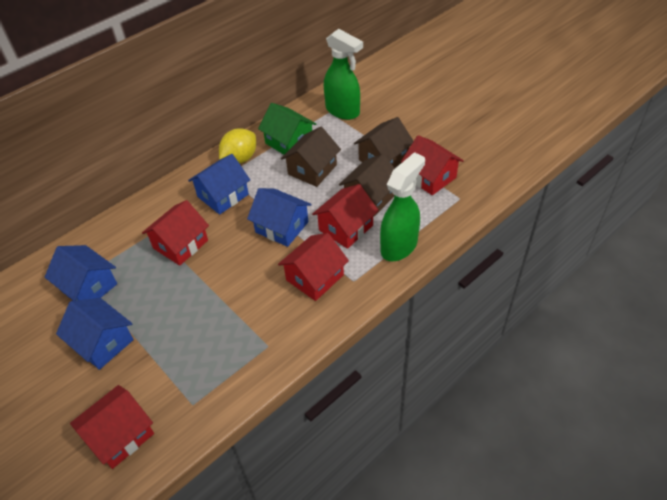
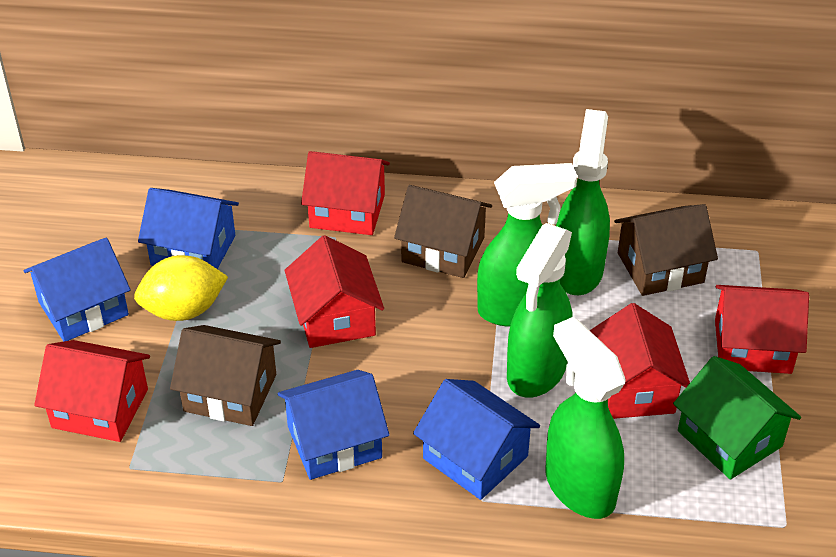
green spray bottle: 2 -> 4

